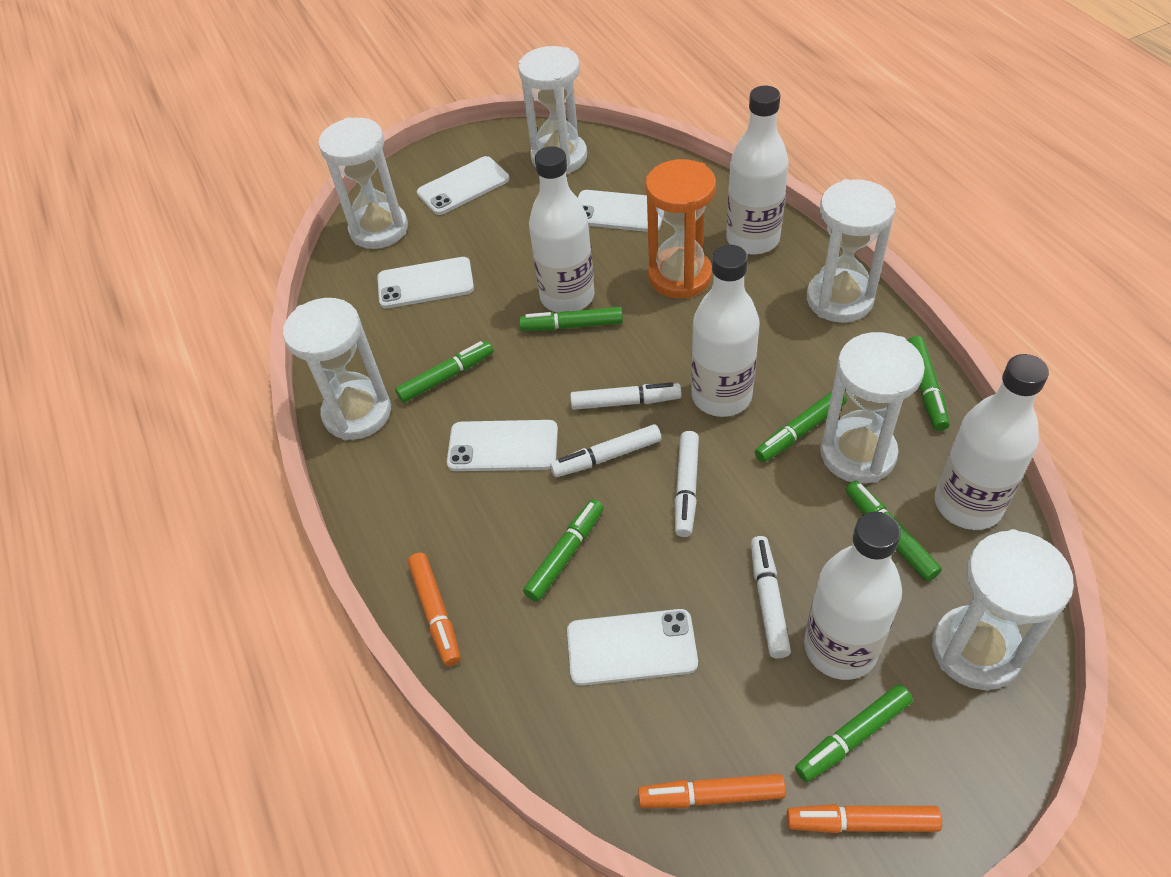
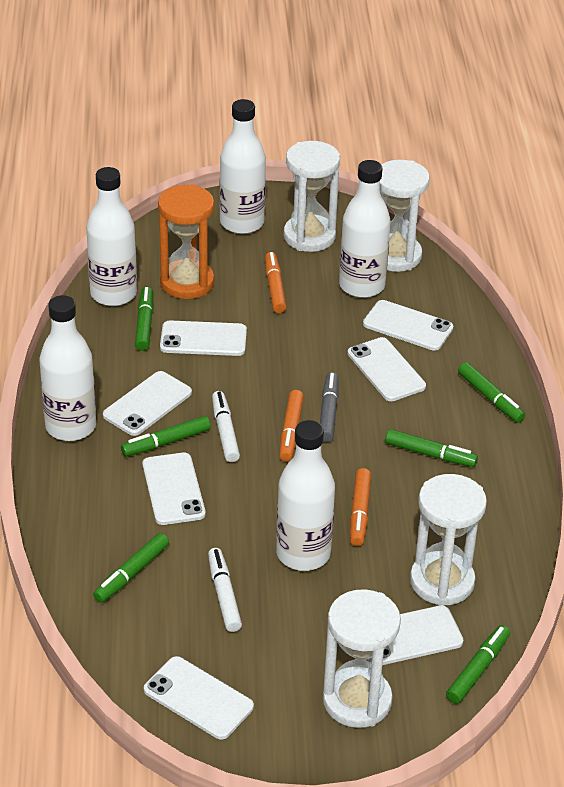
green marker: 7 -> 6
grey marker: 0 -> 1
white hourglass: 6 -> 4
white marker: 4 -> 2
white phone: 5 -> 7

